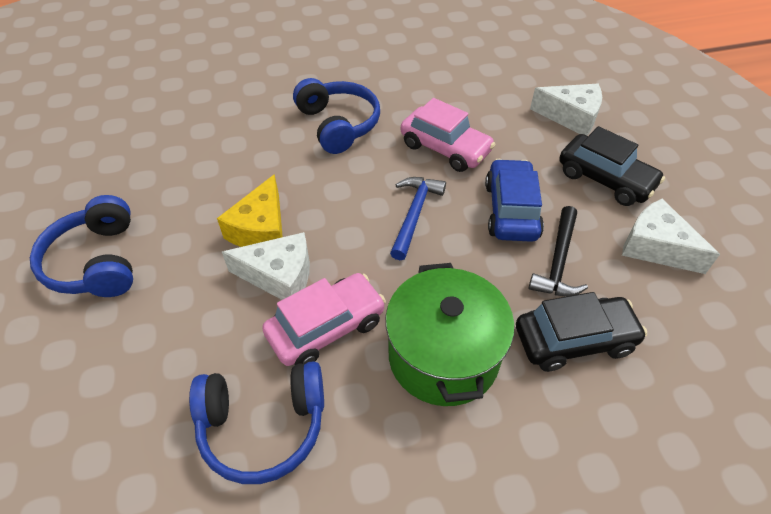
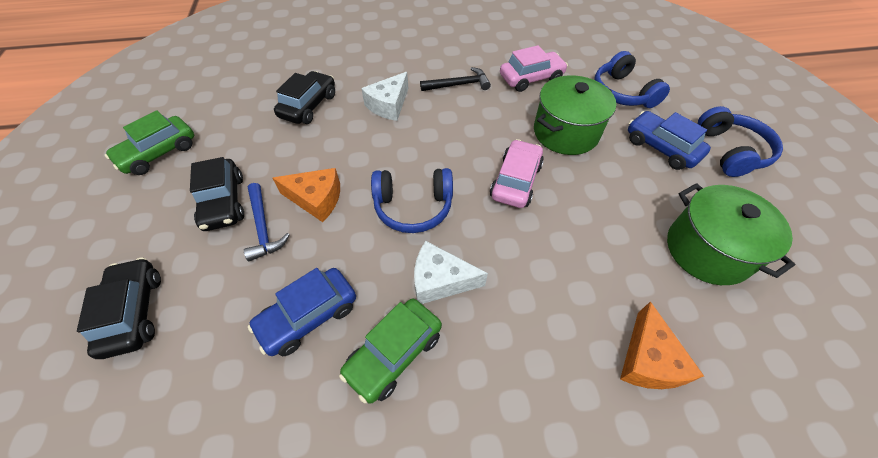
black car: 2 -> 3
blue car: 1 -> 2
green car: 0 -> 2
green pot: 1 -> 2
orange cheese: 0 -> 2
white cheese: 3 -> 2
yellow cheese: 1 -> 0

